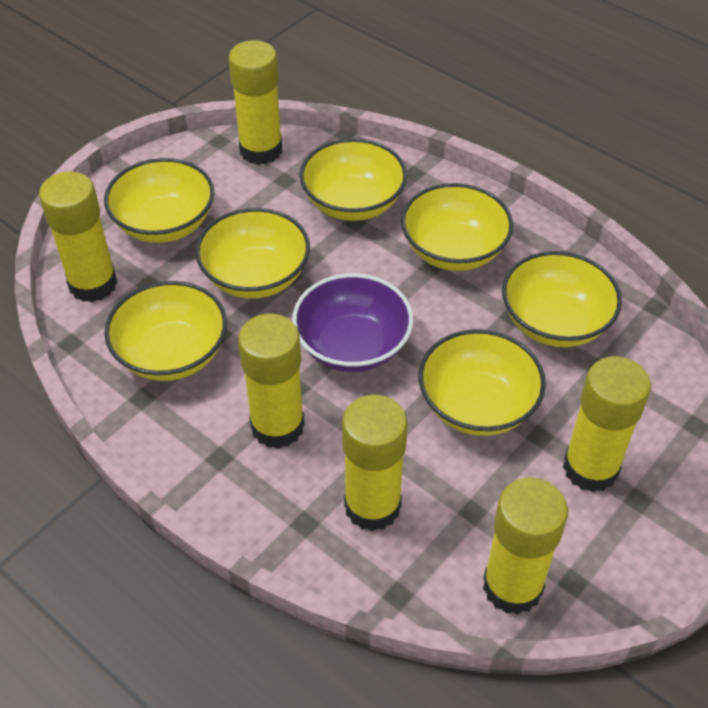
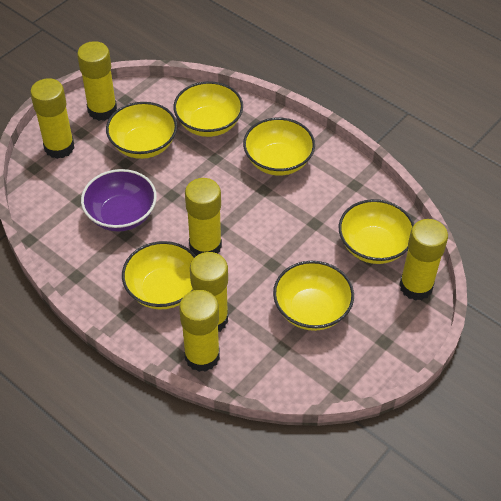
yellow bowl: 7 -> 6

